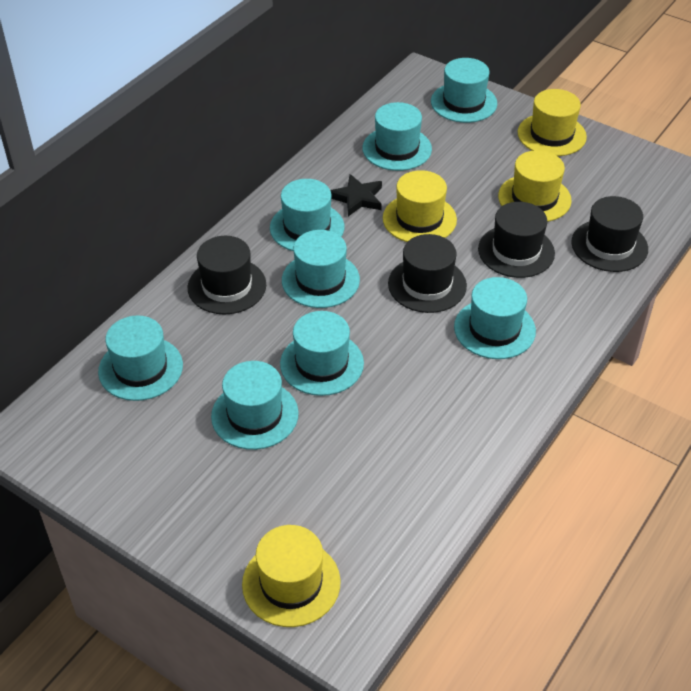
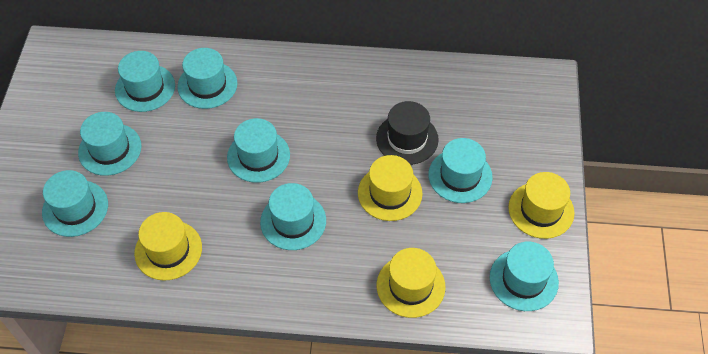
black hat: 4 -> 1
black star: 1 -> 0

